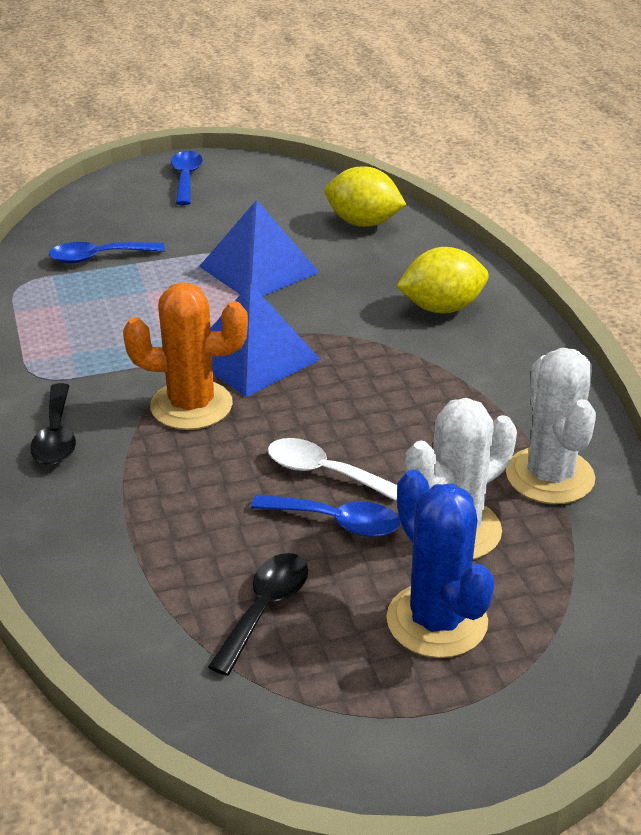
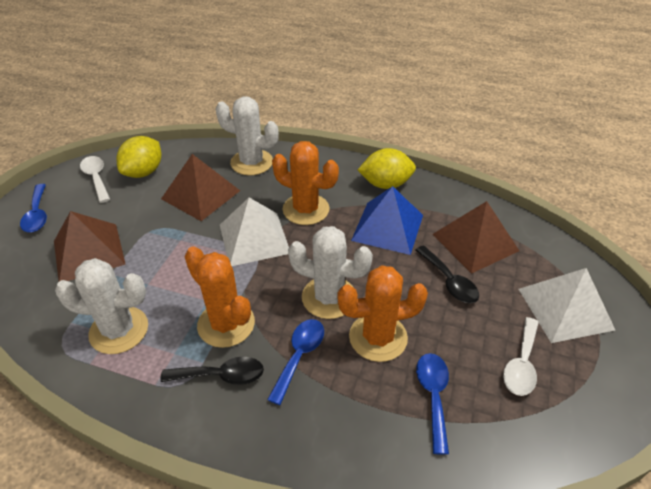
blue cactus: 1 -> 0
blue pyramid: 2 -> 1
brown pyramid: 0 -> 3
orange cactus: 1 -> 3
white cactus: 2 -> 3
white pyramid: 0 -> 2
white spoon: 1 -> 2

